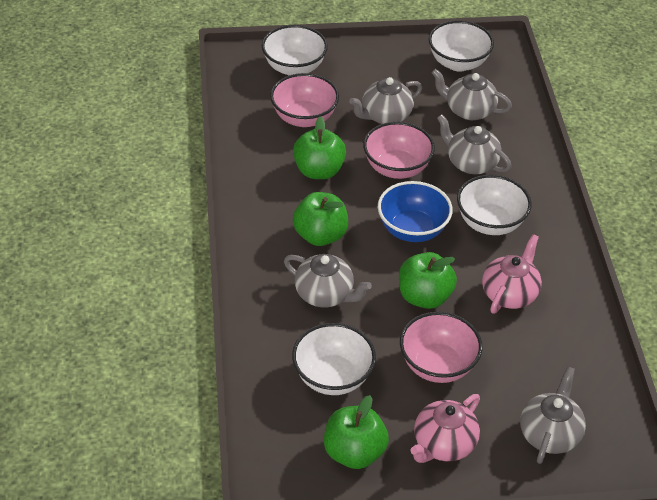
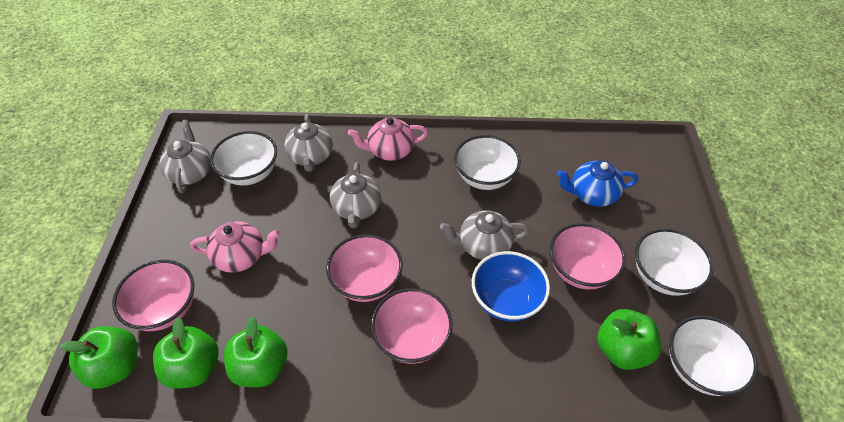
blue teapot: 0 -> 1
grey teapot: 5 -> 4
pink bowl: 3 -> 4

